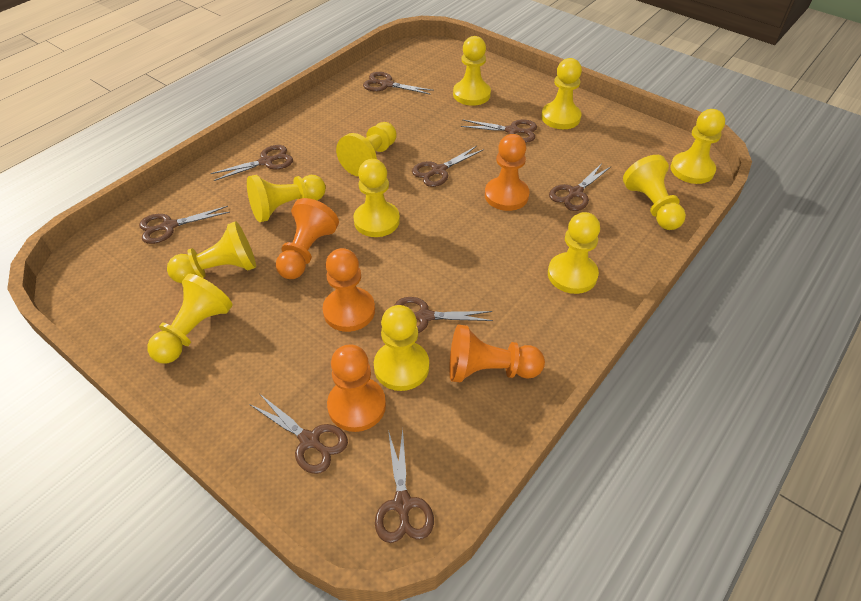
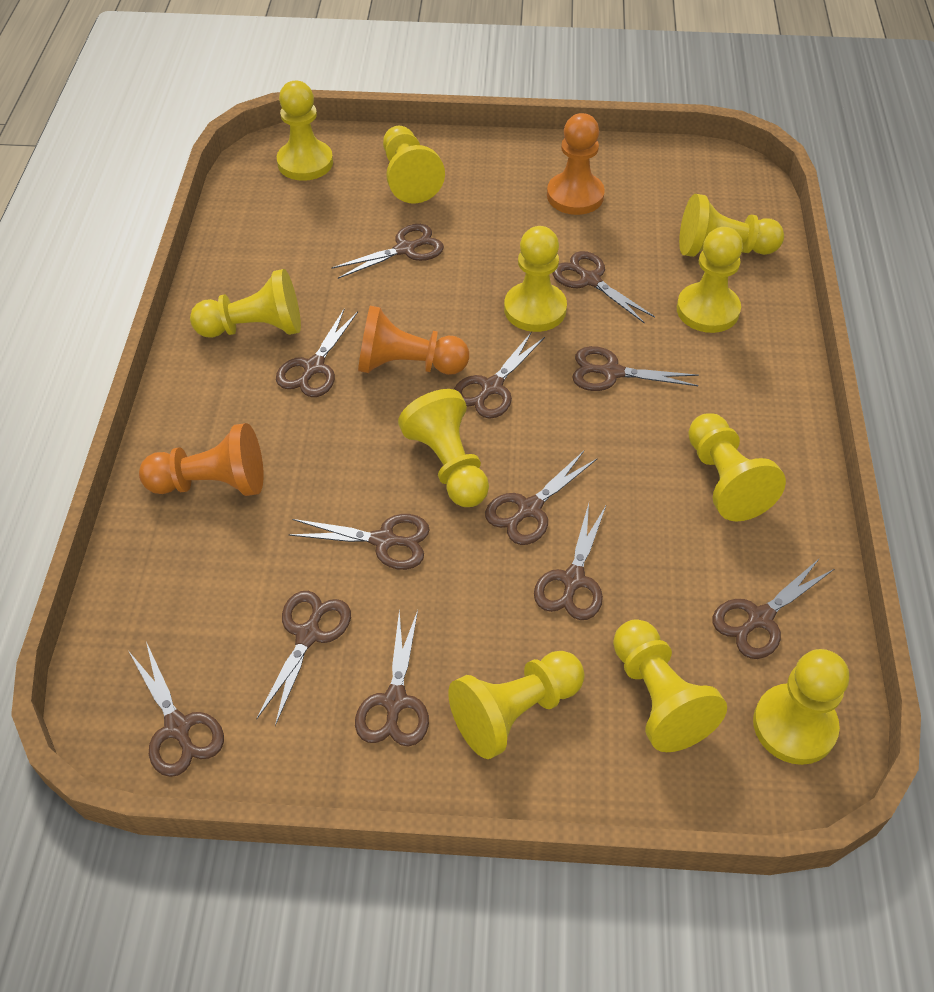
brown scissors: 9 -> 12
orange pawn: 5 -> 3

